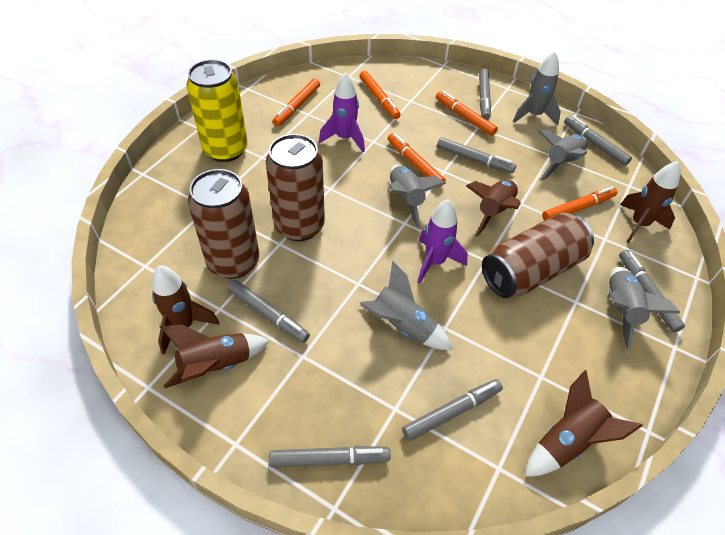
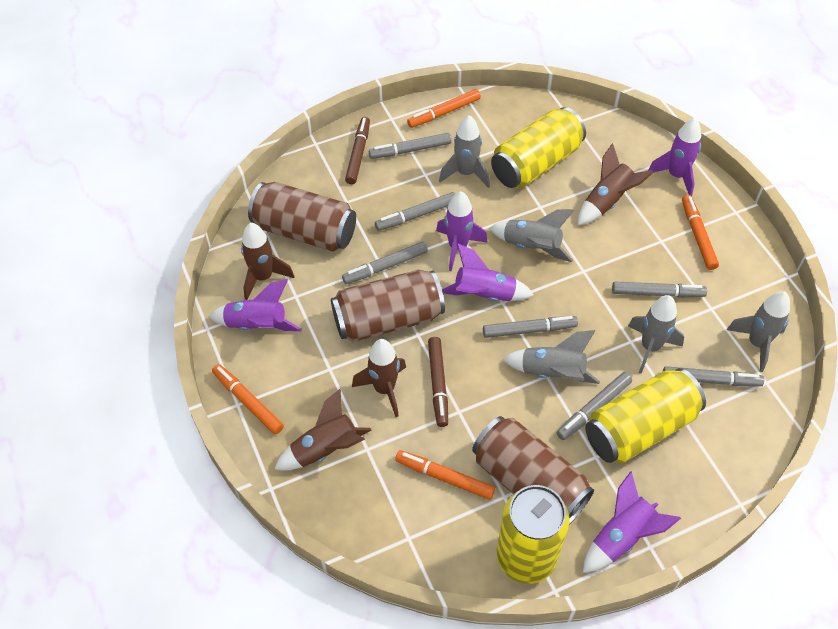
brown marker: 0 -> 2
brown rocket: 5 -> 4
orange marker: 5 -> 4
purple rocket: 2 -> 5
yellow can: 1 -> 3

